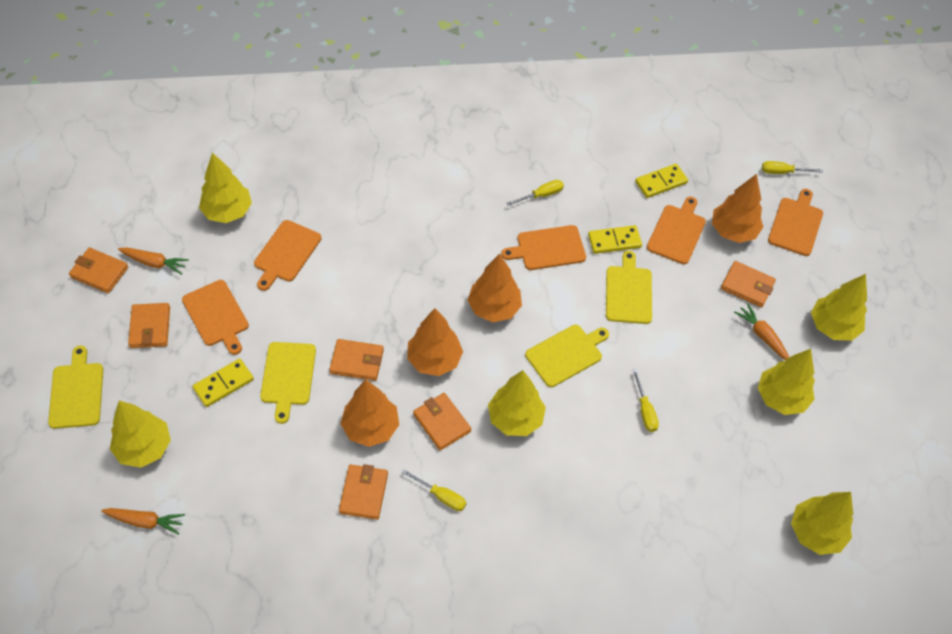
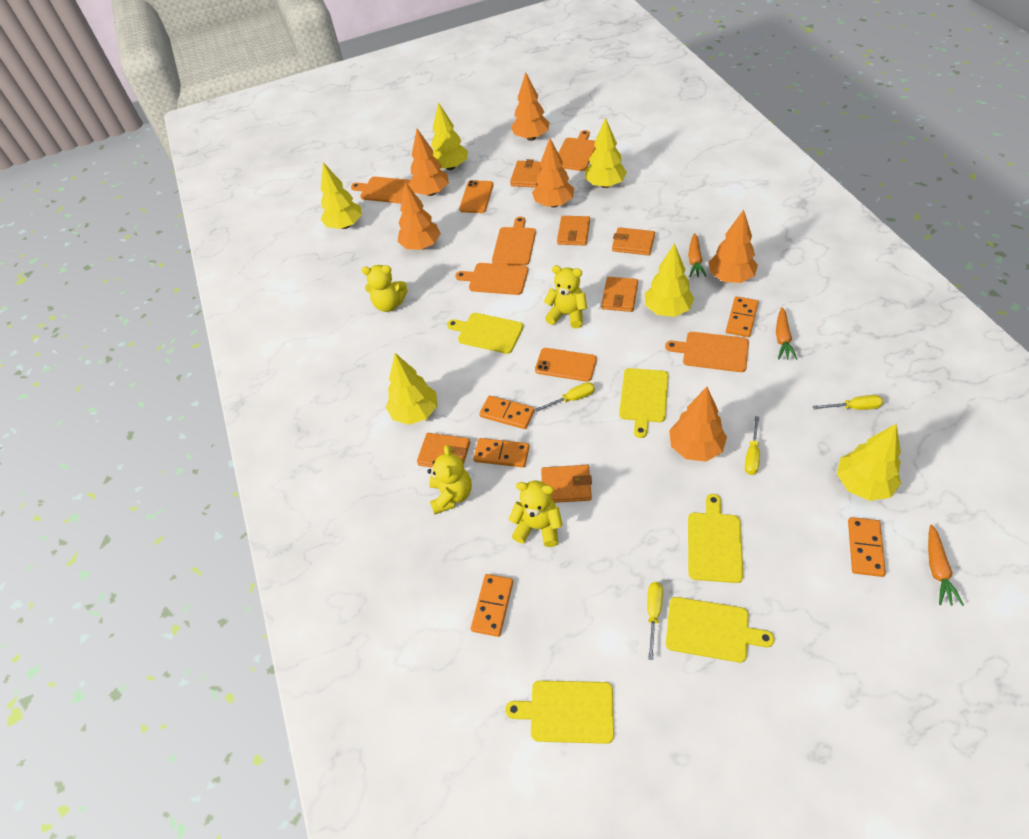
orange domino: 0 -> 5
orange phone: 0 -> 2
orange tree: 4 -> 6
yellow cutting board: 4 -> 5
yellow domino: 3 -> 0
yellow teddy bear: 0 -> 4

